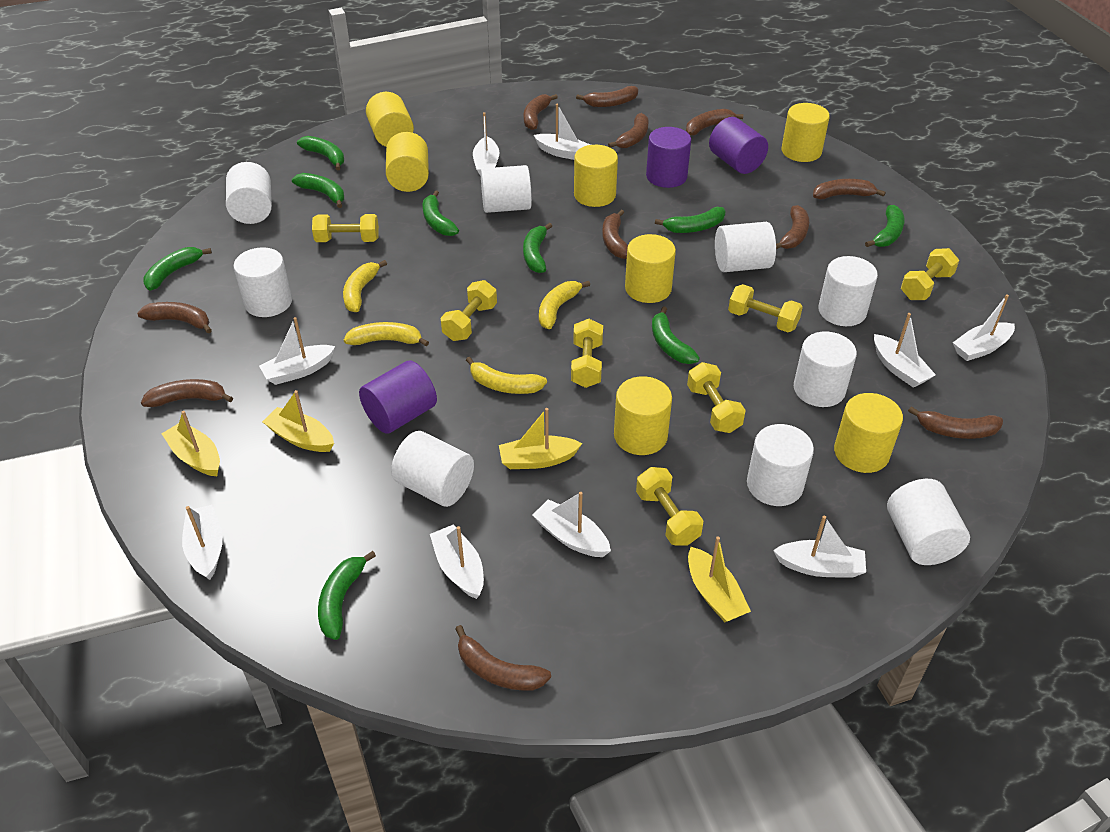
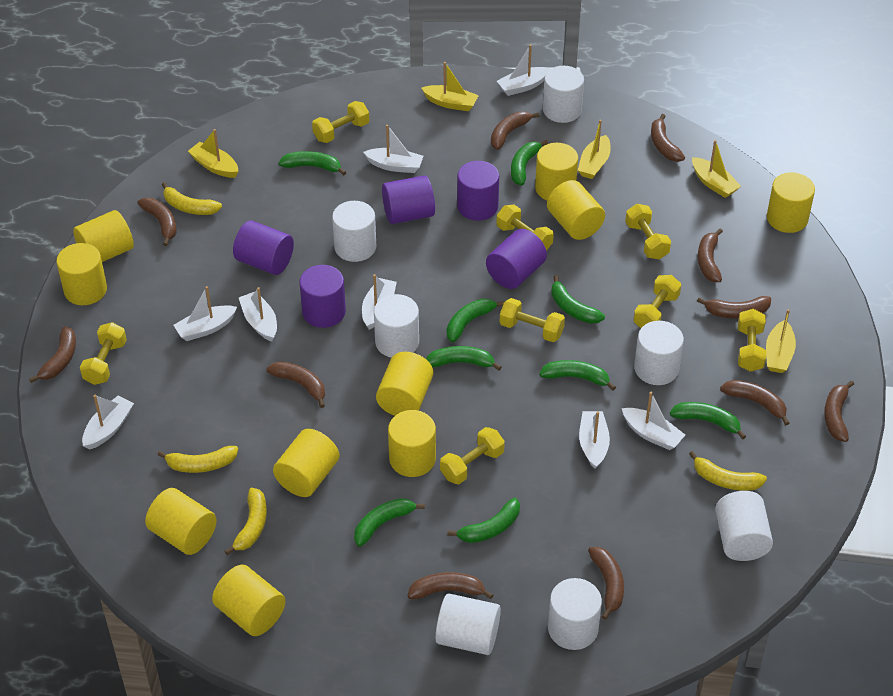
purple cylinder: 3 -> 5
white boat: 9 -> 8
white cylinder: 9 -> 7
yellow boat: 4 -> 5
yellow cylinder: 7 -> 10
yellow dumbbell: 7 -> 8

